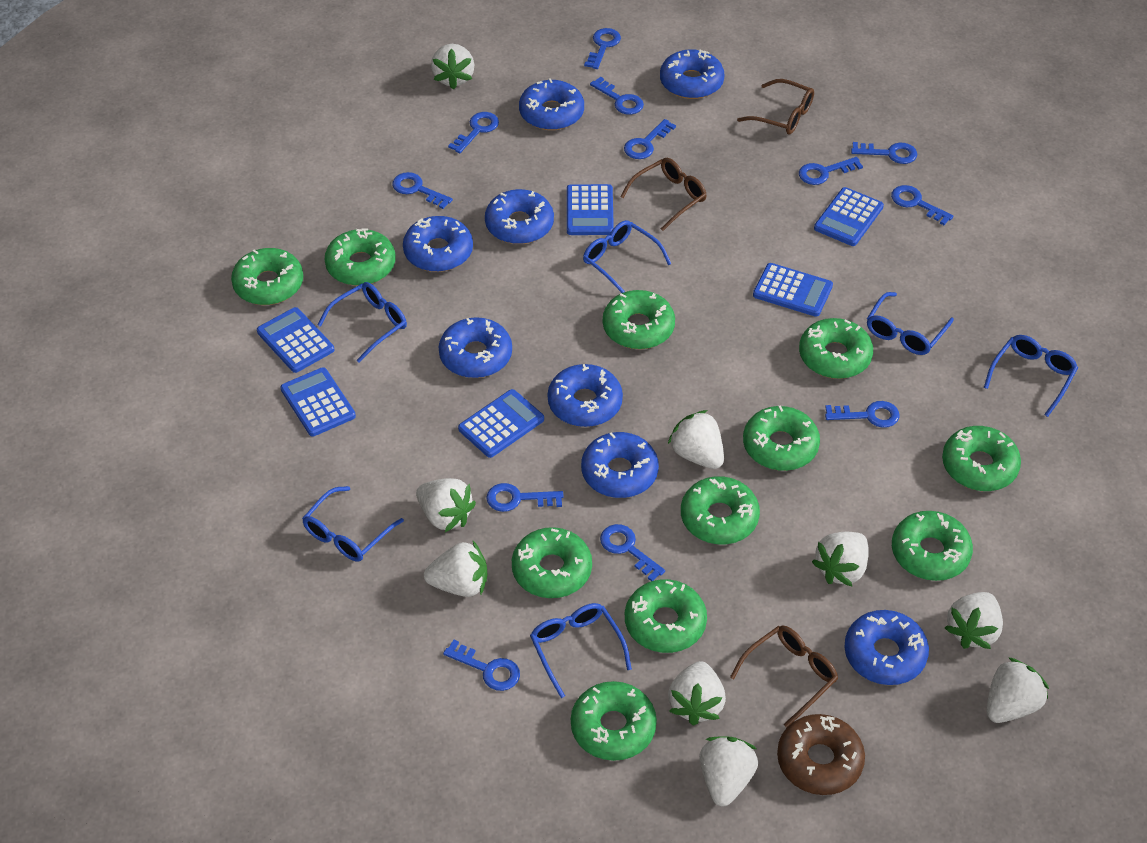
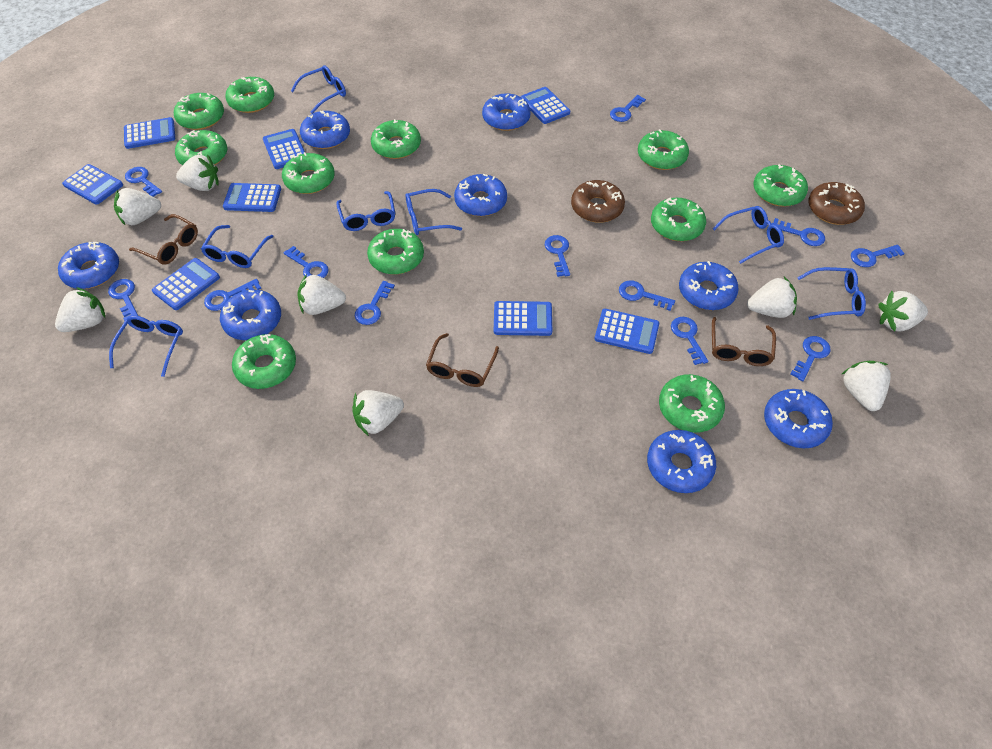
blue calculator: 6 -> 8
blue glasses: 6 -> 7
brown donut: 1 -> 2
white strawberry: 9 -> 8

